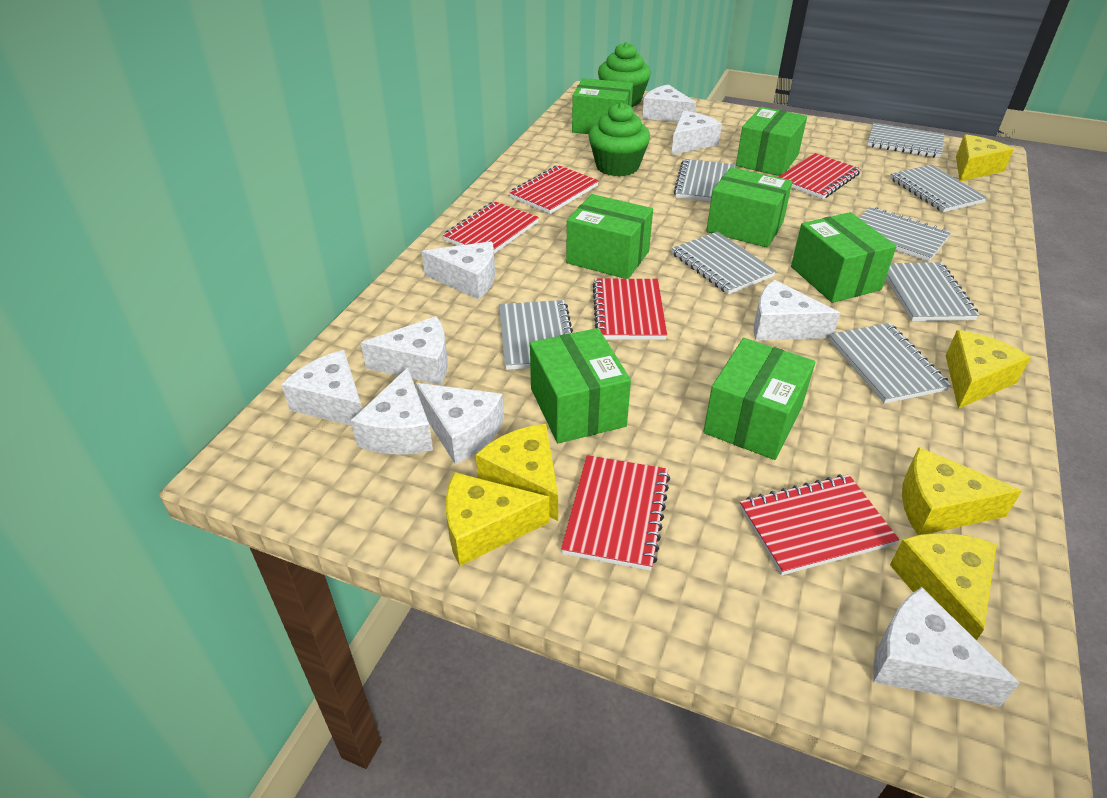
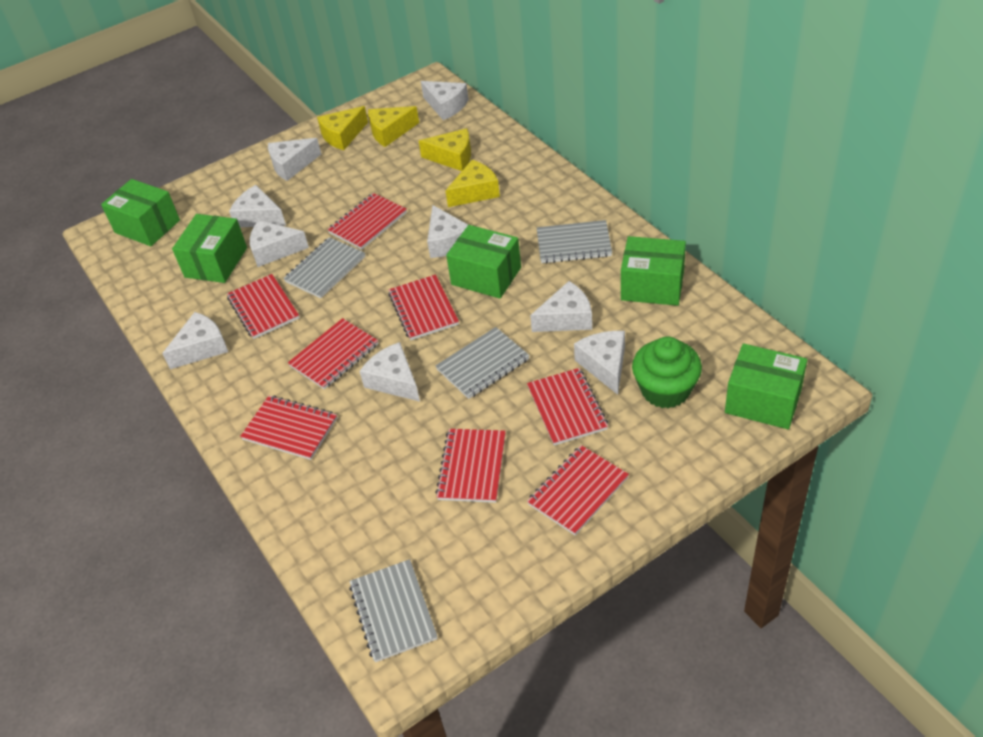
green box: 7 -> 5
green cupcake: 2 -> 1
grey notebook: 8 -> 4
red notebook: 6 -> 8
yellow cheese: 6 -> 4

